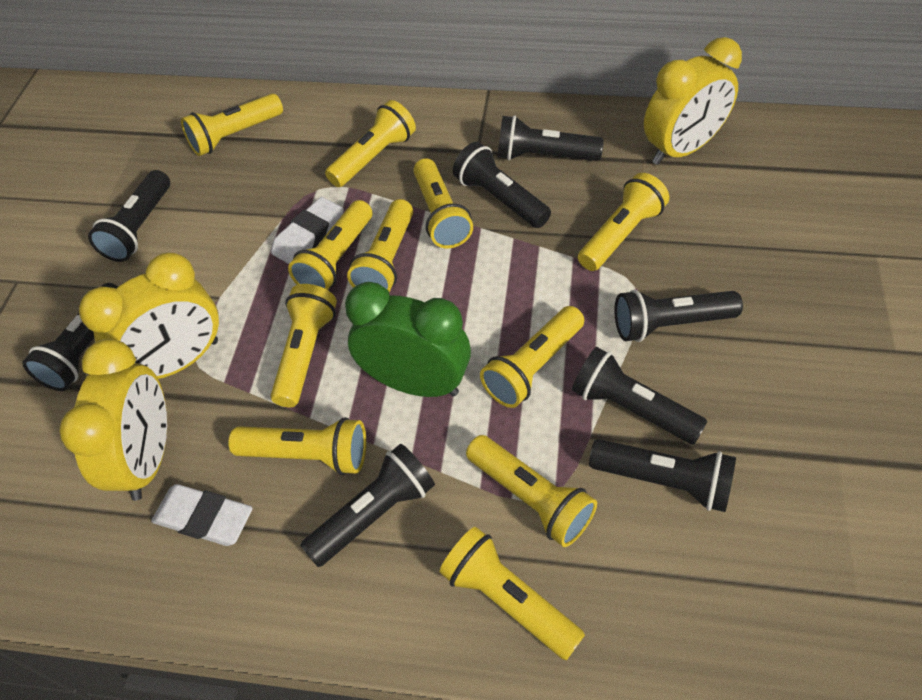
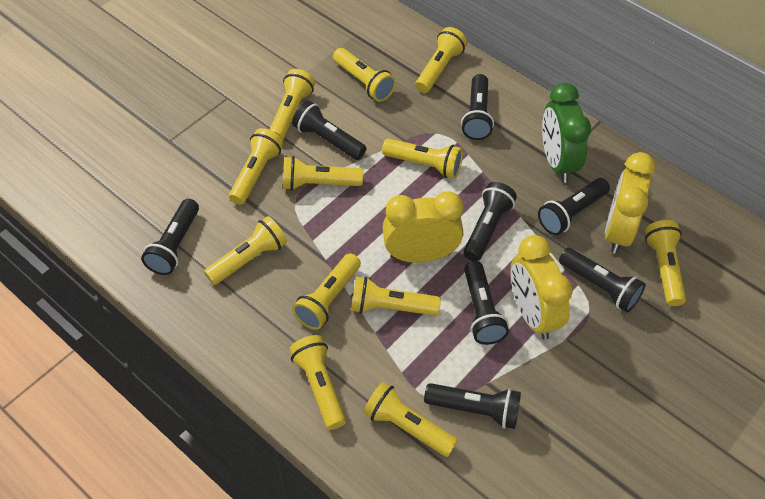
white eraser: 2 -> 0
yellow flashlight: 11 -> 12

